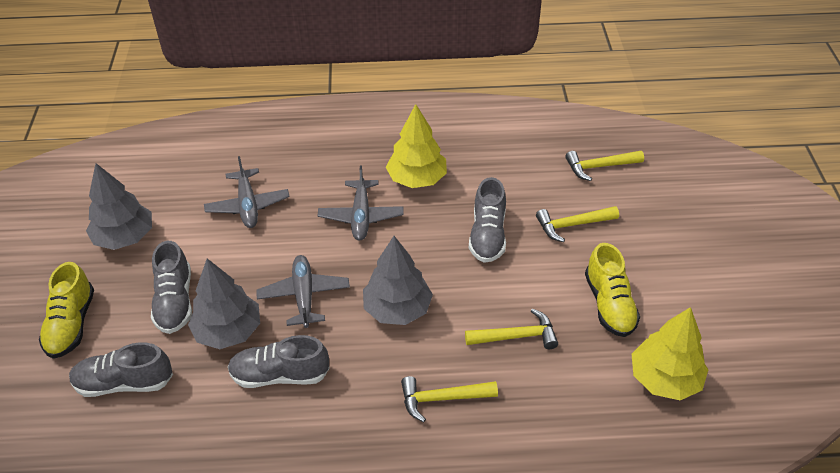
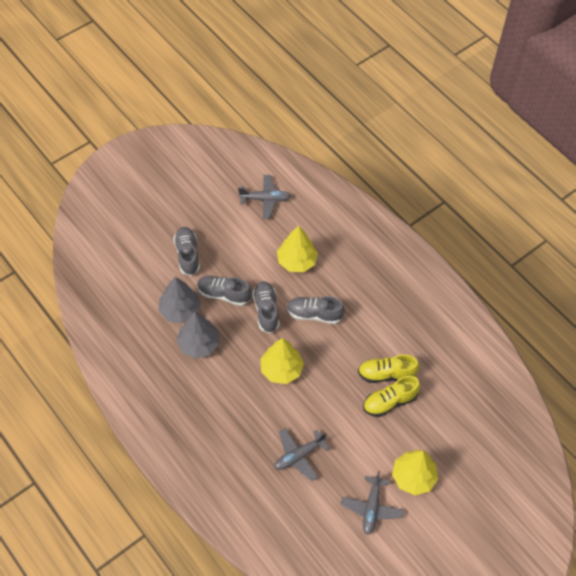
grey tree: 3 -> 2
yellow hammer: 4 -> 0
yellow tree: 2 -> 3

